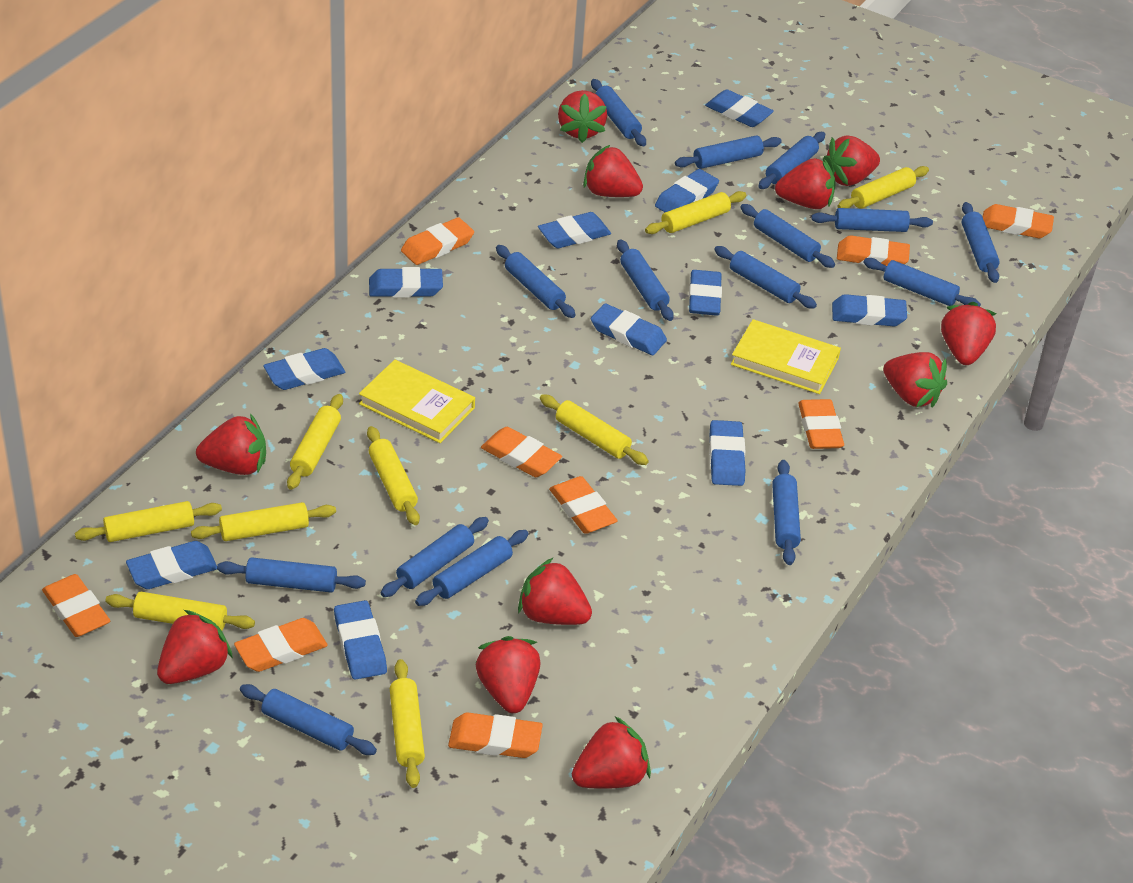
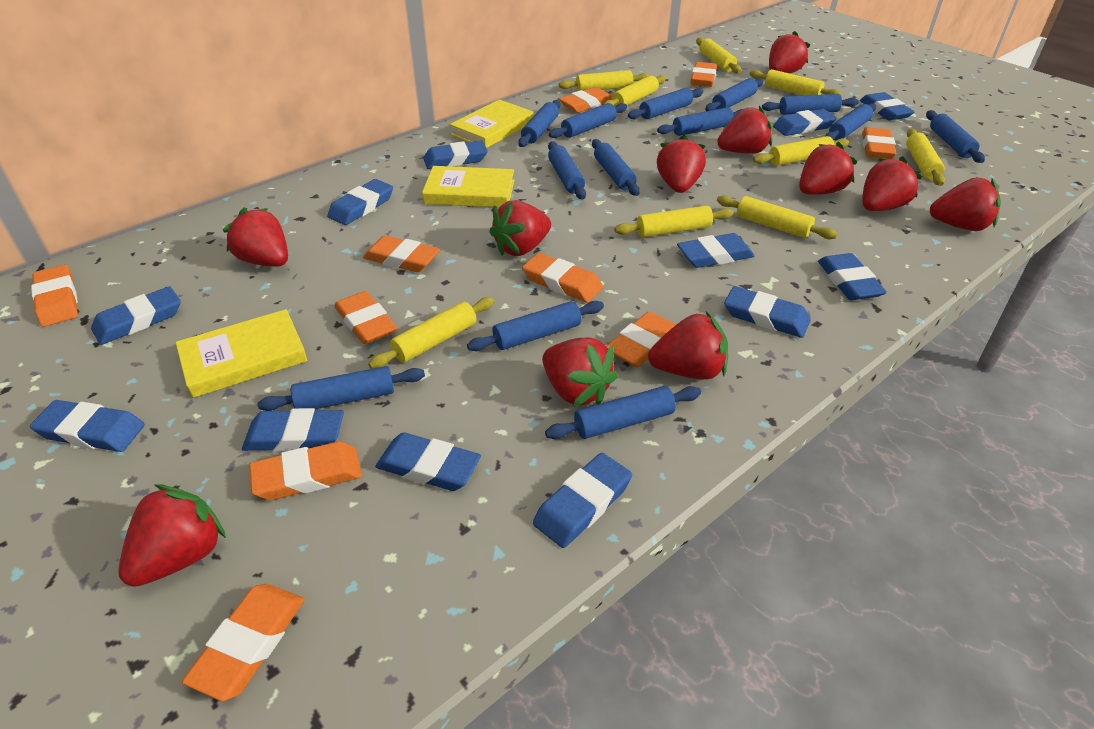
blue eraser: 11 -> 12
blue rolling pin: 15 -> 13
orange eraser: 9 -> 10
yellow book: 2 -> 3

